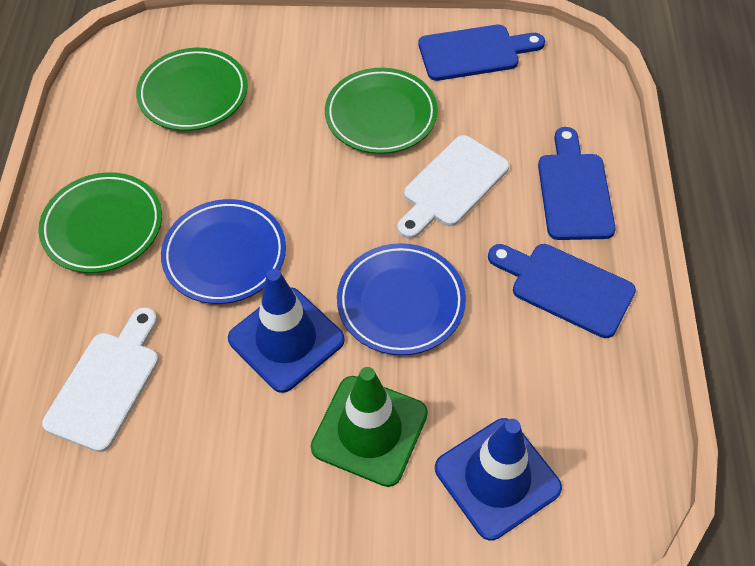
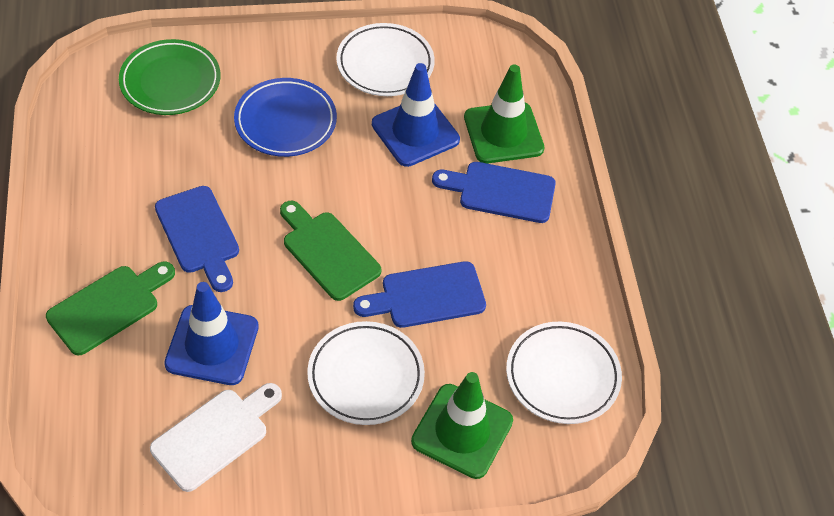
blue plate: 2 -> 1
green cutting board: 0 -> 2
green plate: 3 -> 1
green traffic cone: 1 -> 2
white cutting board: 2 -> 1
white plate: 0 -> 3

